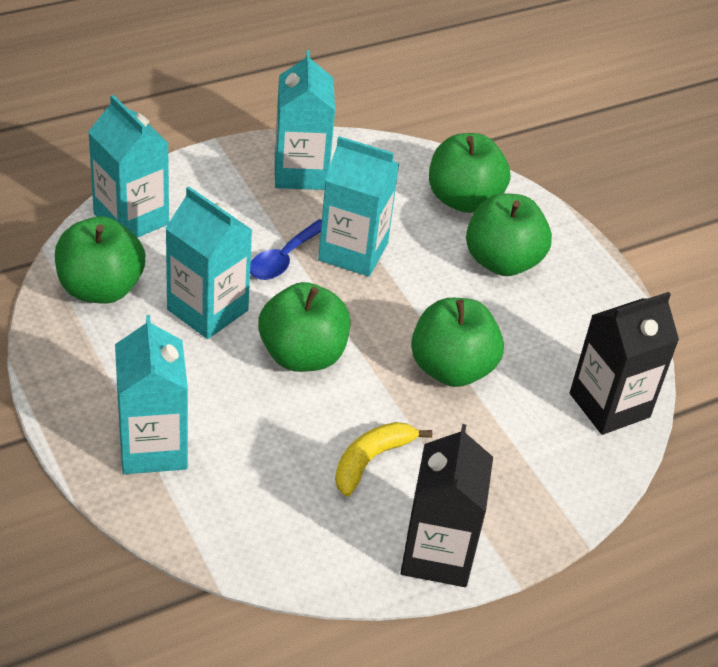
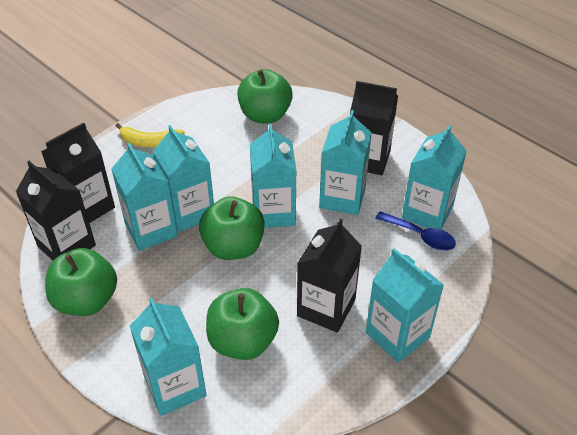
black carton: 2 -> 4
green apple: 5 -> 4
turquoise carton: 5 -> 7

